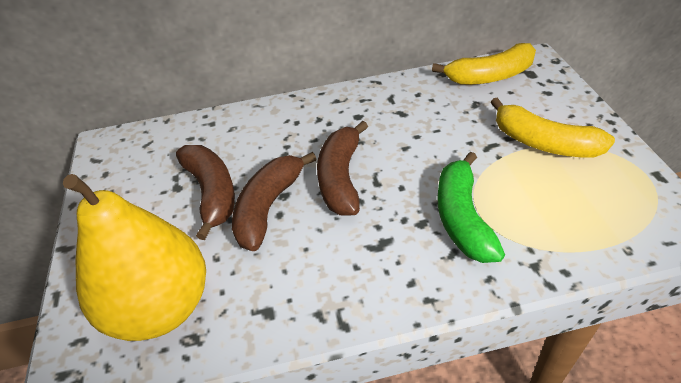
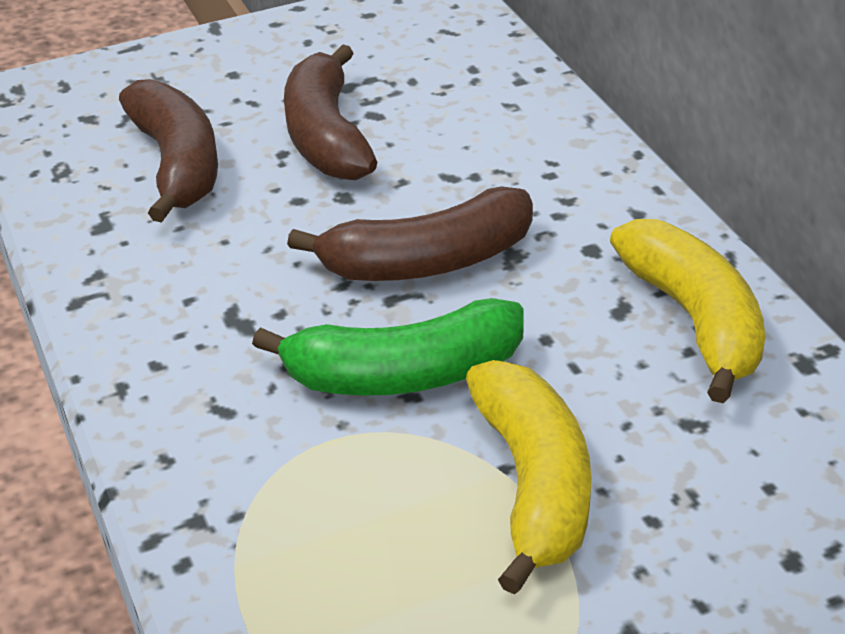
yellow pear: 1 -> 0

